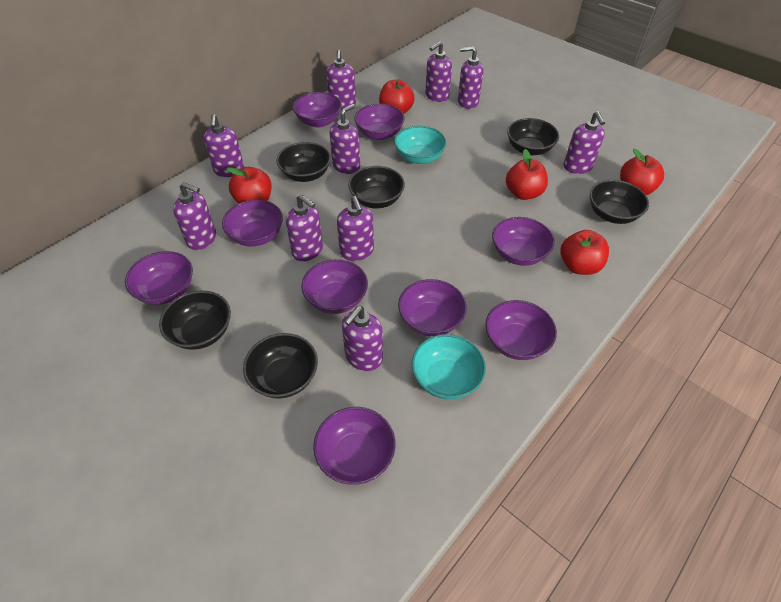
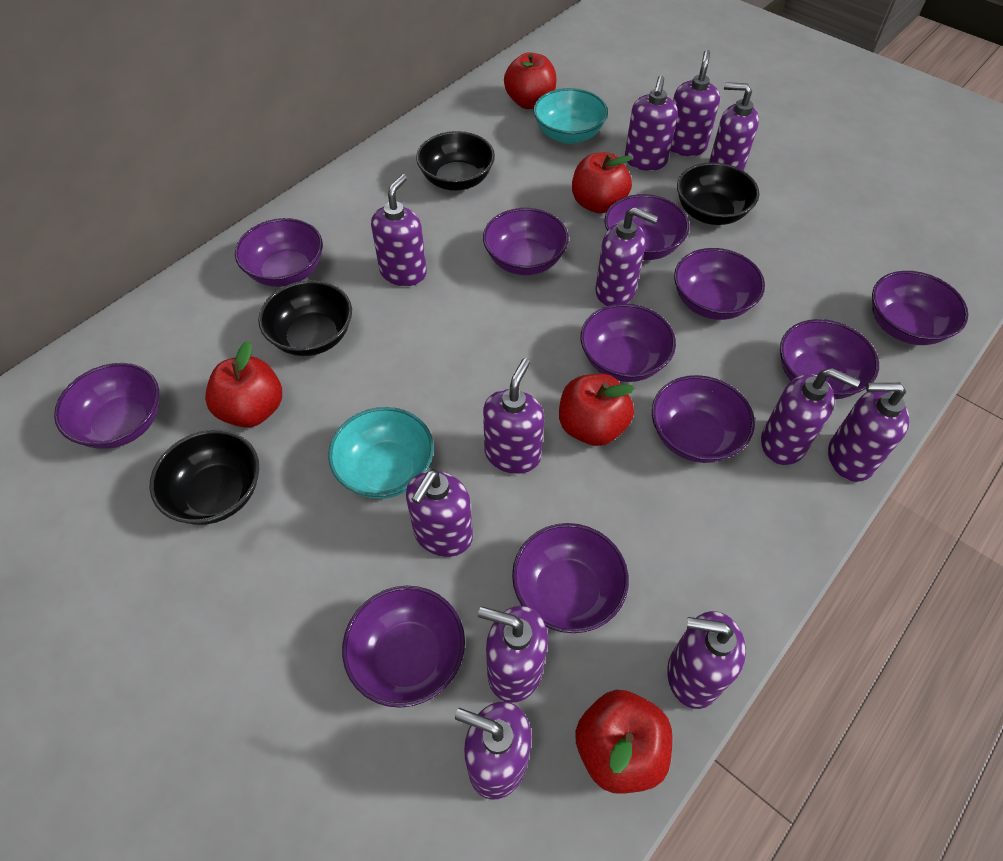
black bowl: 6 -> 4
purple bowl: 9 -> 11
purple soap dispenser: 10 -> 12

